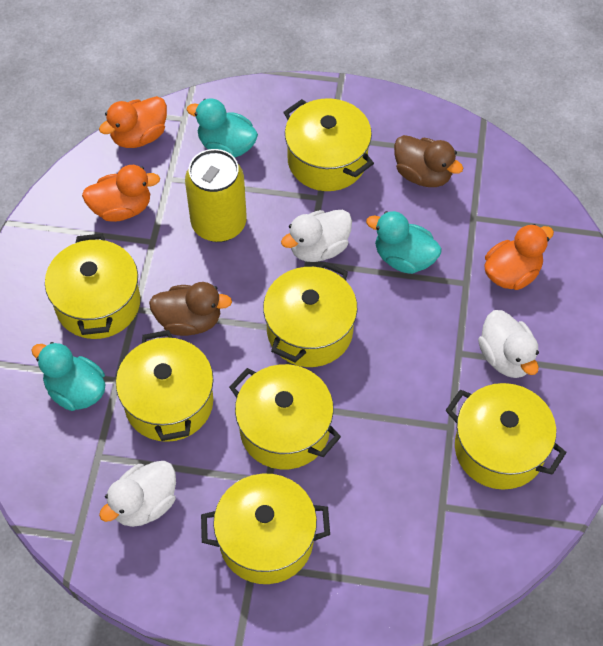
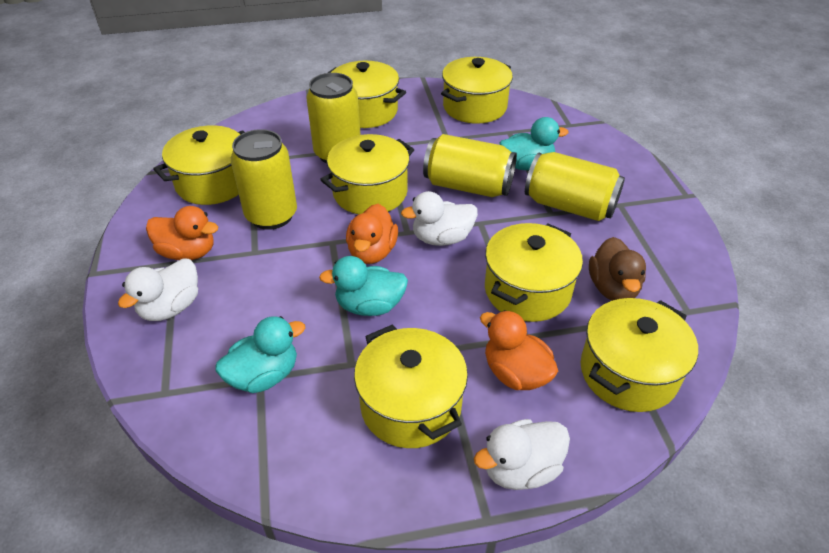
brown duck: 2 -> 1
yellow can: 1 -> 4

